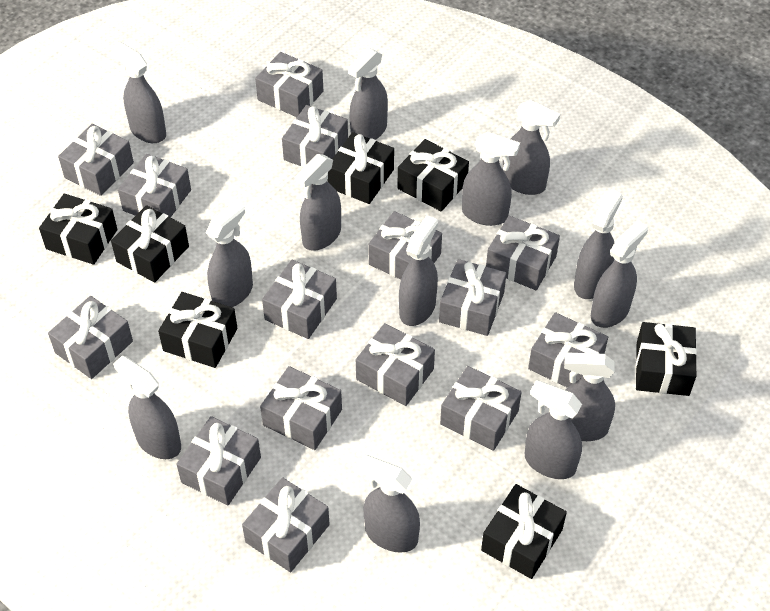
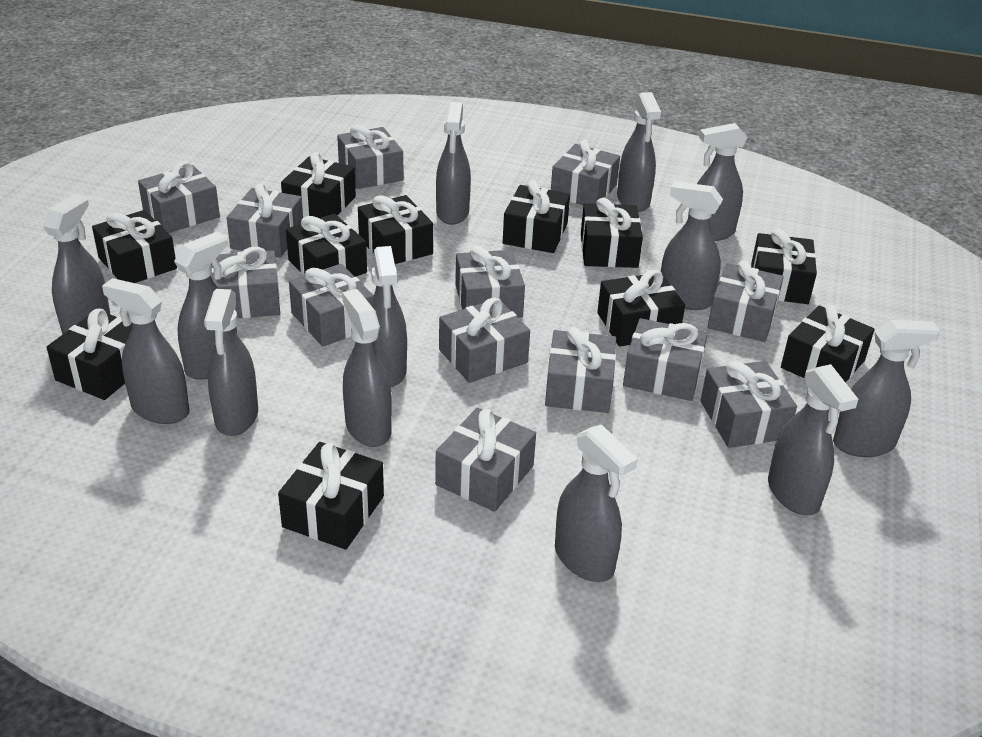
black gift: 7 -> 11
grey gift: 15 -> 13

